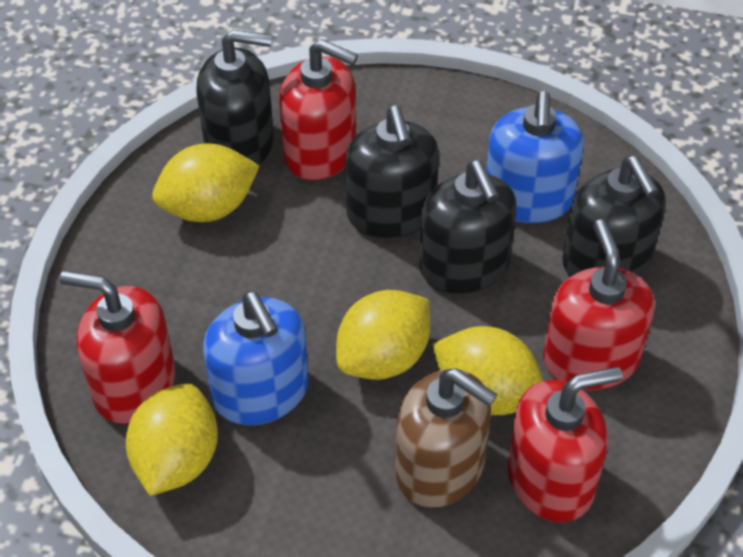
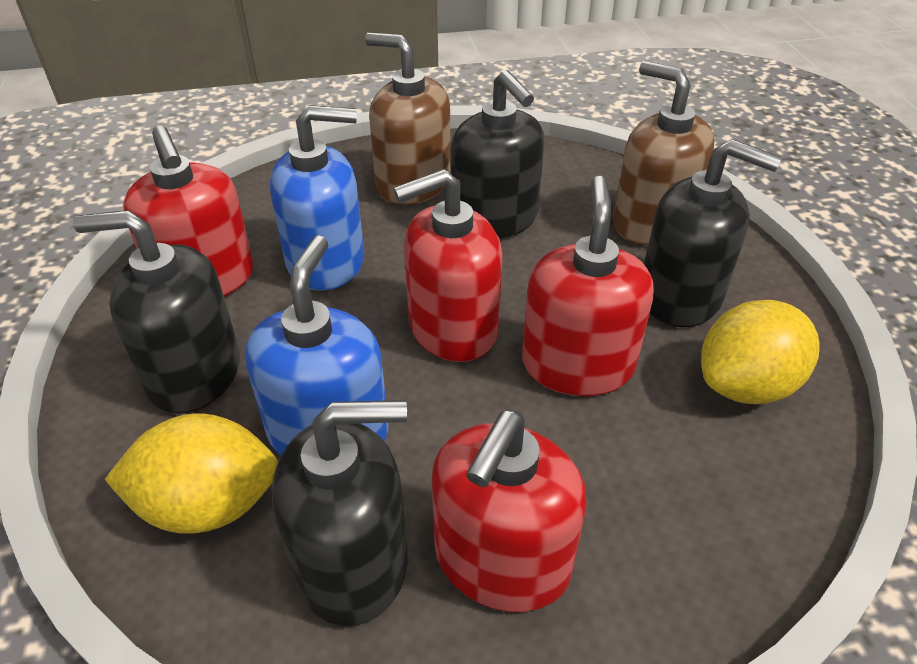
brown soap dispenser: 1 -> 2
yellow lemon: 4 -> 2

